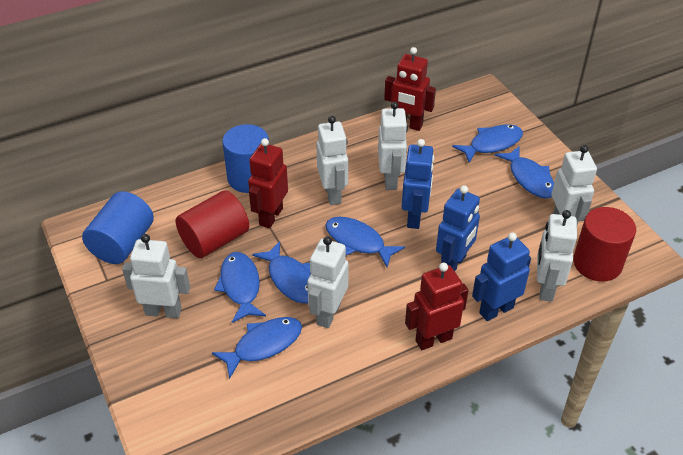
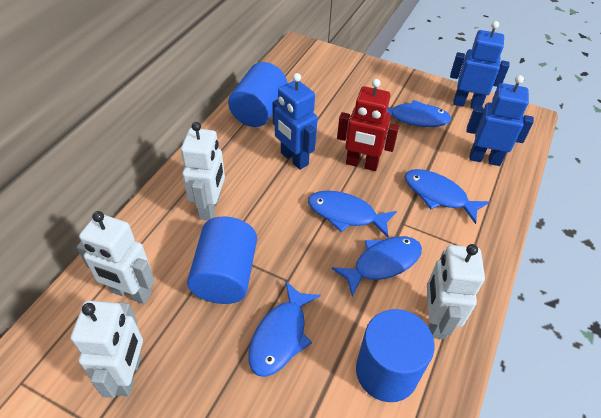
blue cylinder: 2 -> 3
blue fish: 6 -> 5
red cylinder: 2 -> 0
red robot: 3 -> 1
white robot: 6 -> 4

